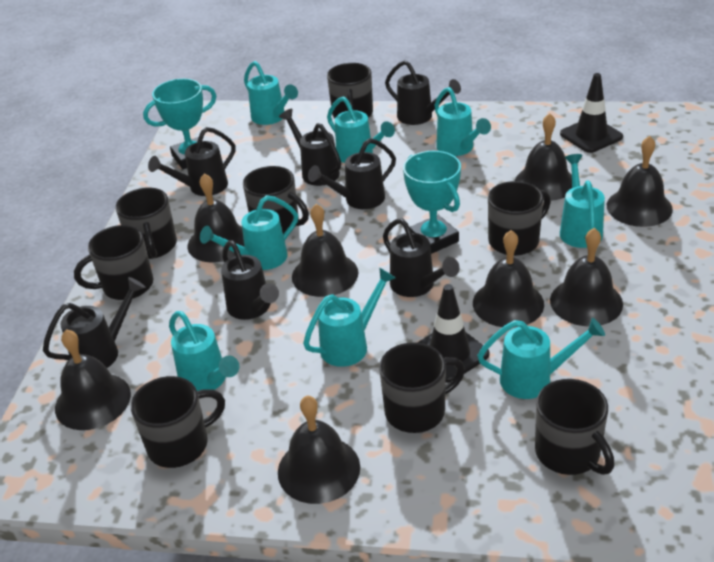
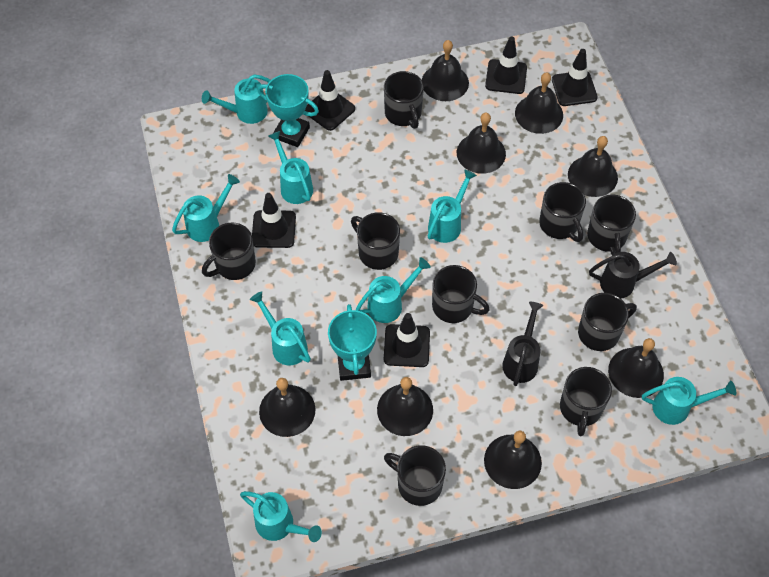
black mug: 8 -> 9
black traffic cone: 2 -> 5
black watering can: 7 -> 2

